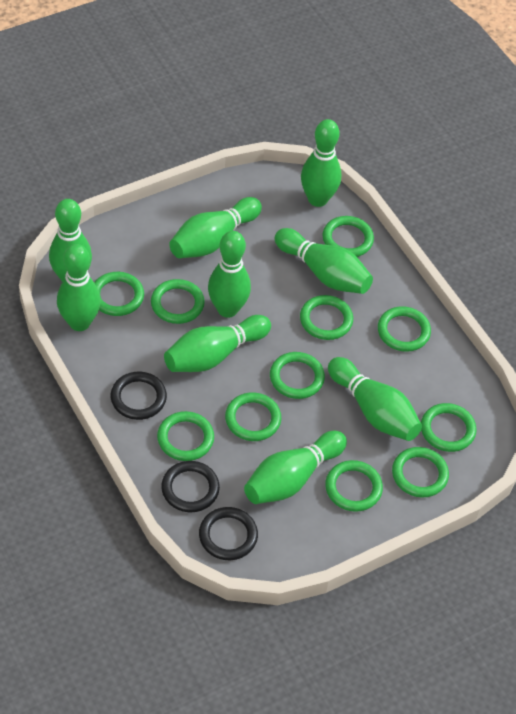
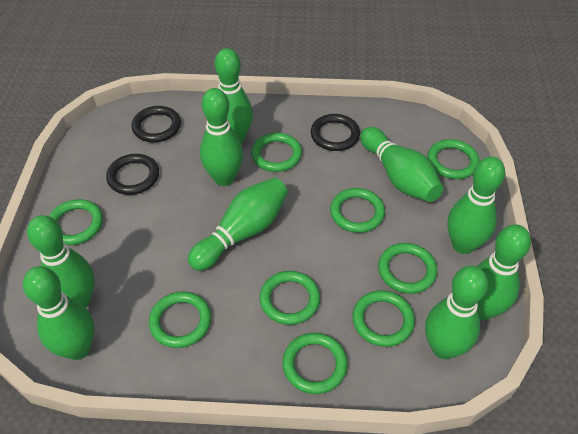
green ring: 11 -> 9

